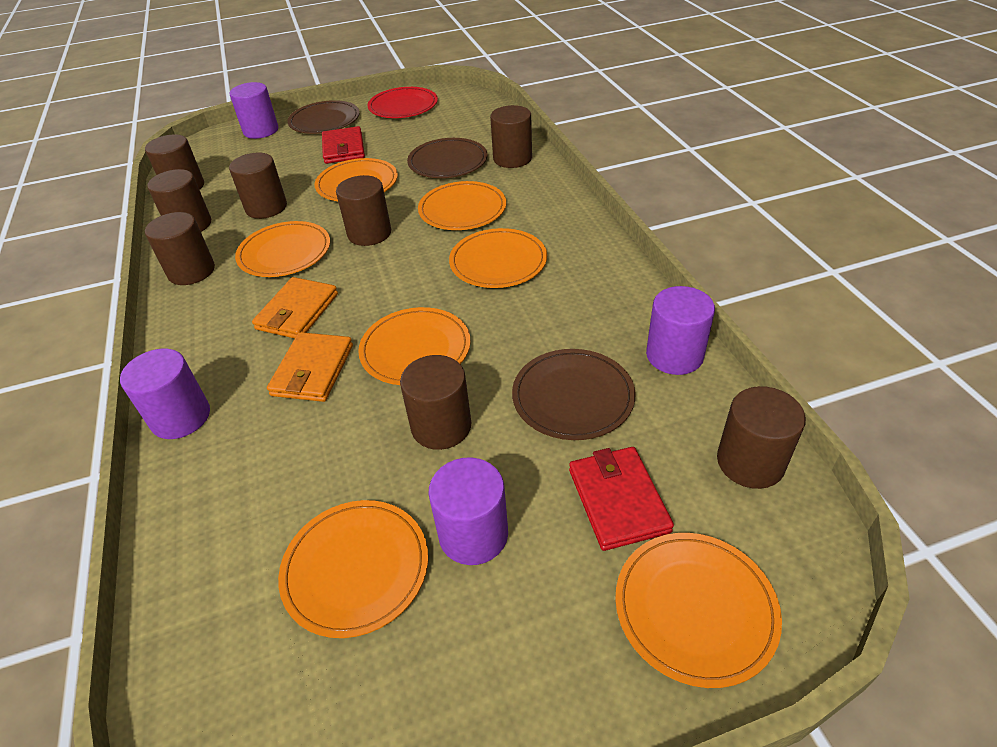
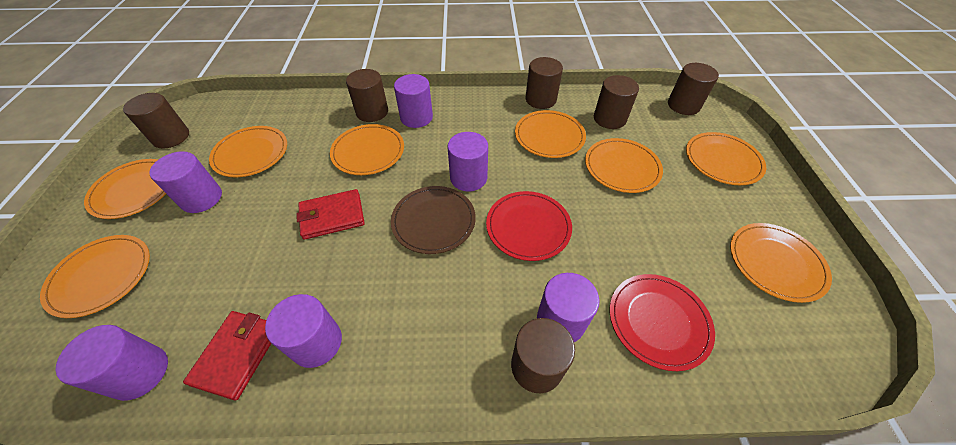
brown cylinder: 8 -> 6
brown plate: 3 -> 1
orange plate: 7 -> 8
orange wallet: 2 -> 0
purple cylinder: 4 -> 6
red plate: 1 -> 2

